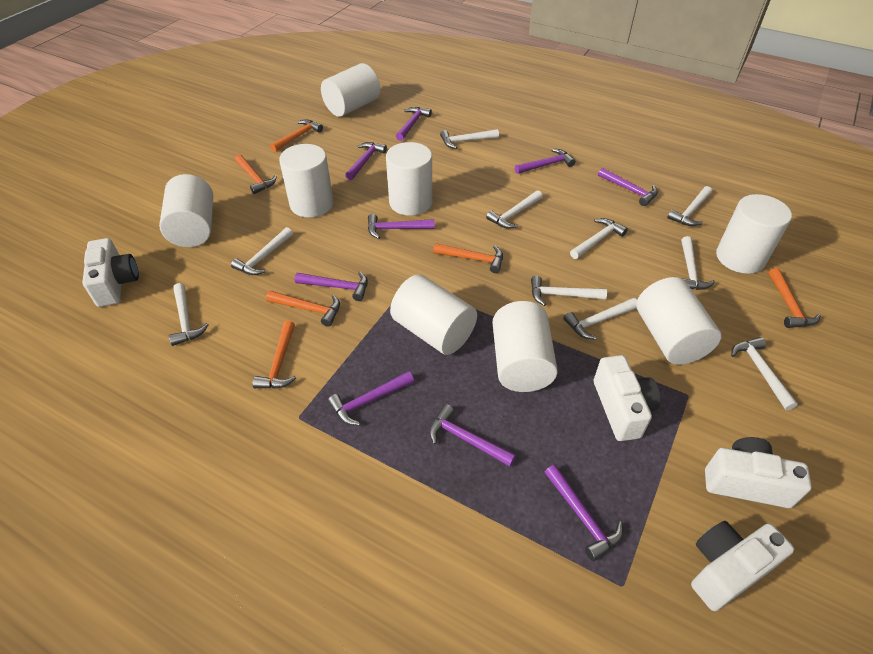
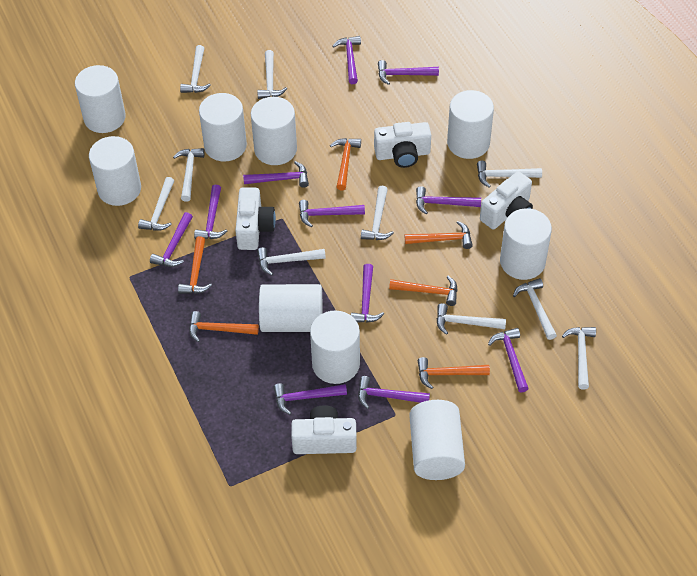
purple hammer: 9 -> 11
white cylinder: 8 -> 9

